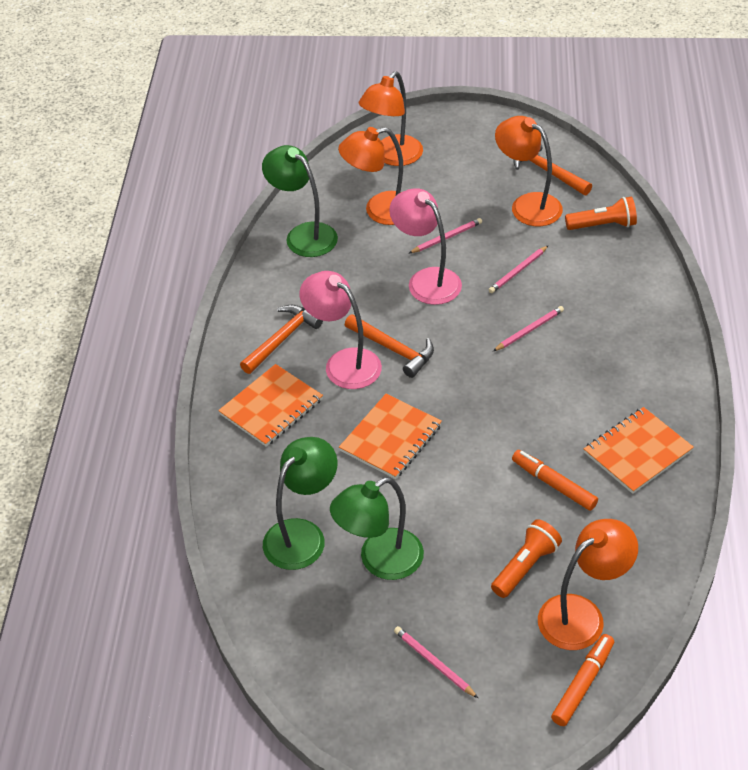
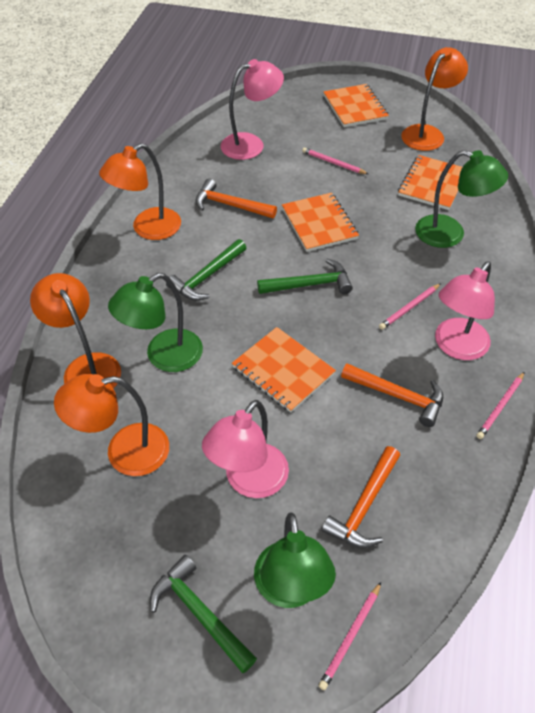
green hammer: 0 -> 3
orange flashlight: 2 -> 0
orange marker: 2 -> 0
orange notebook: 3 -> 4
pink lamp: 2 -> 3

